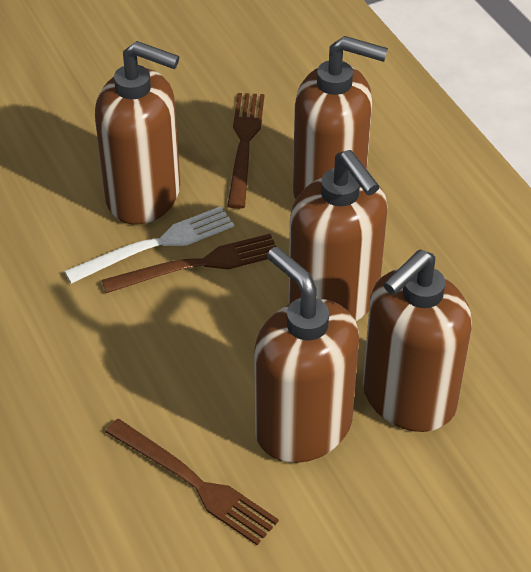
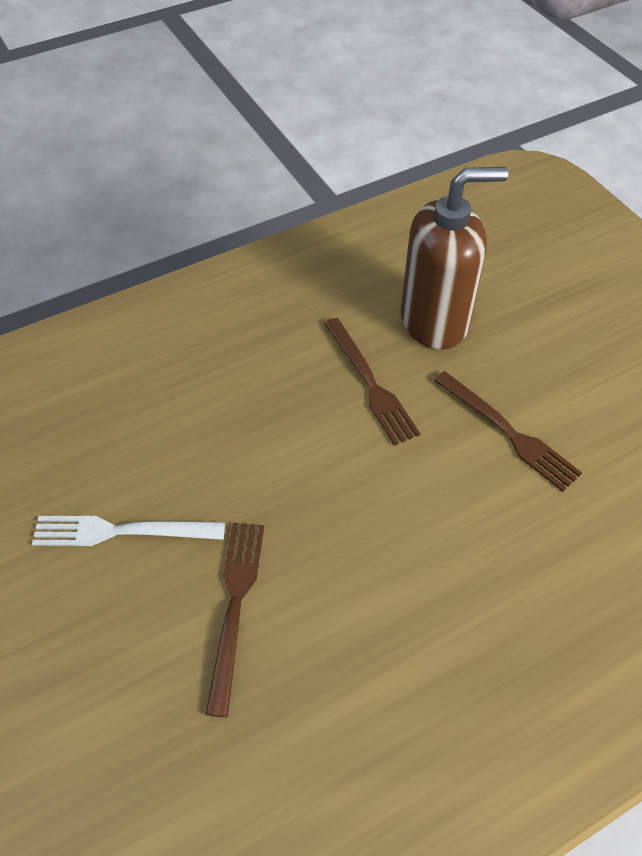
brown soap dispenser: 5 -> 1

